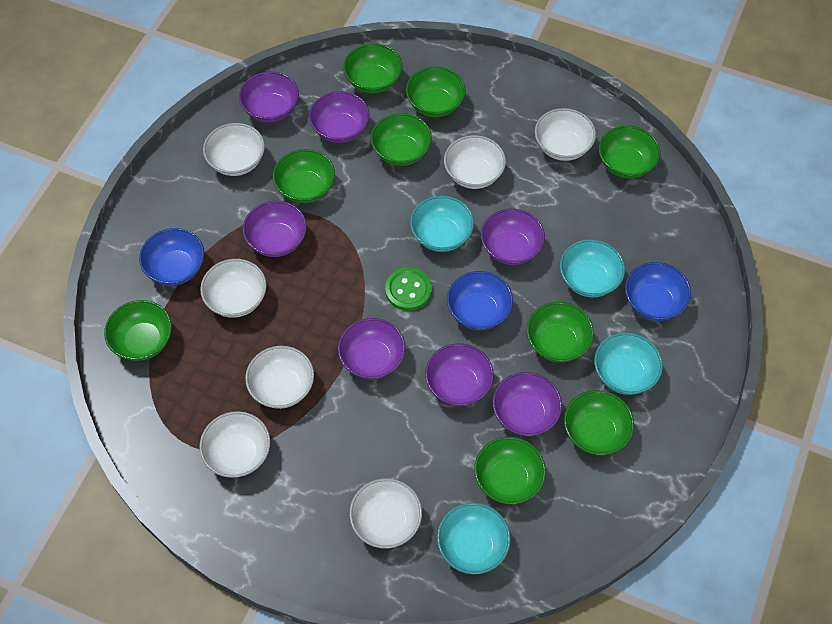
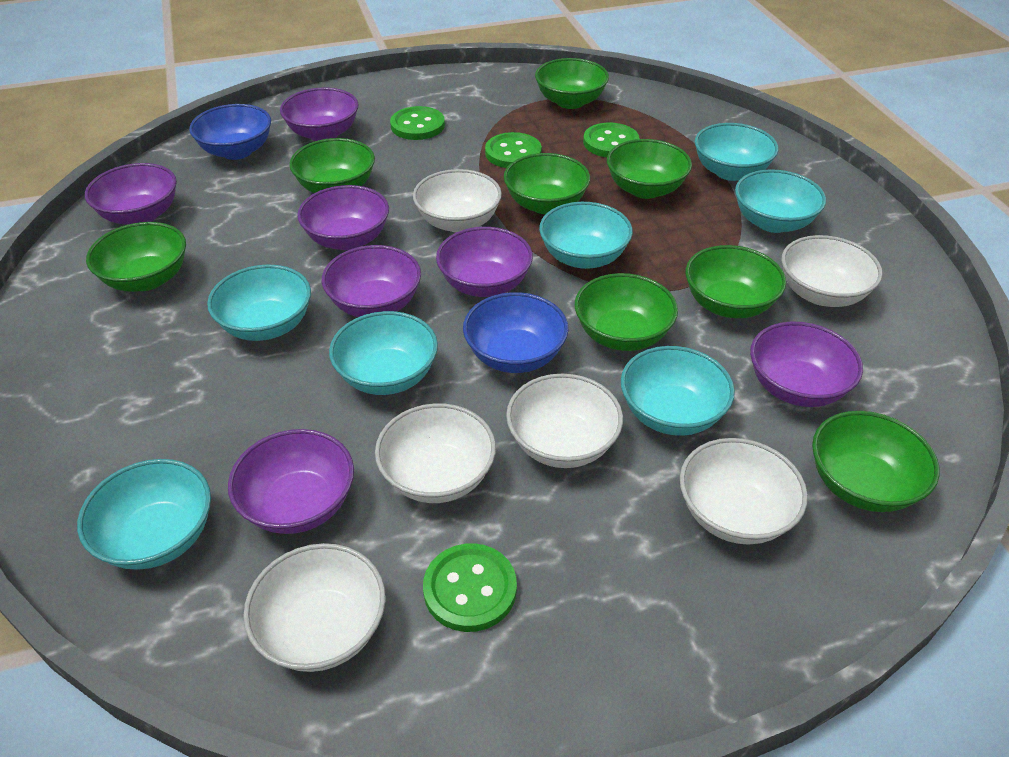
blue bowl: 3 -> 2
green bowl: 9 -> 8
green button: 1 -> 4
turquoise bowl: 4 -> 7
white bowl: 7 -> 6

